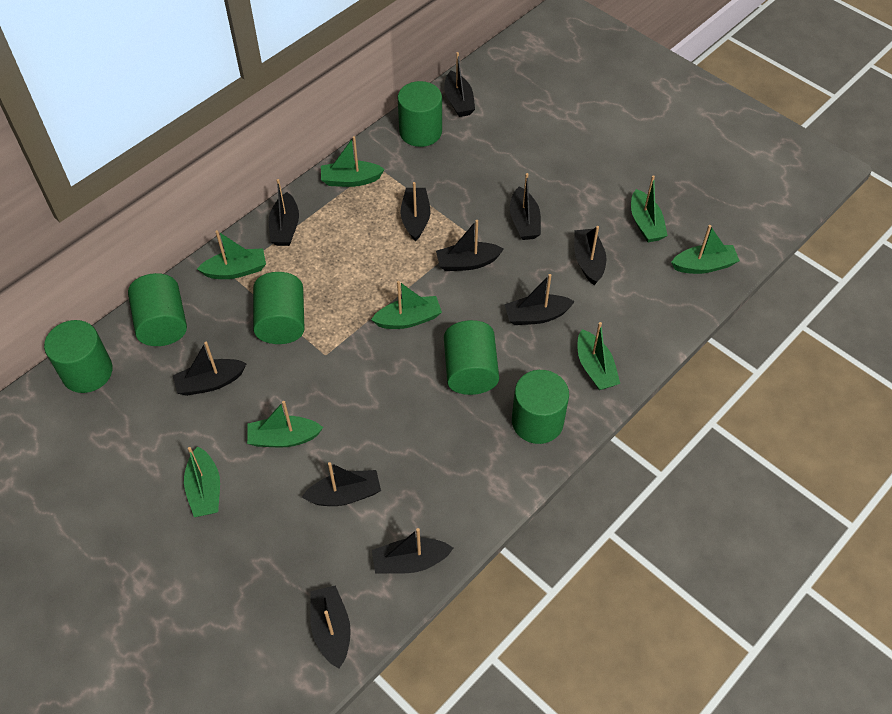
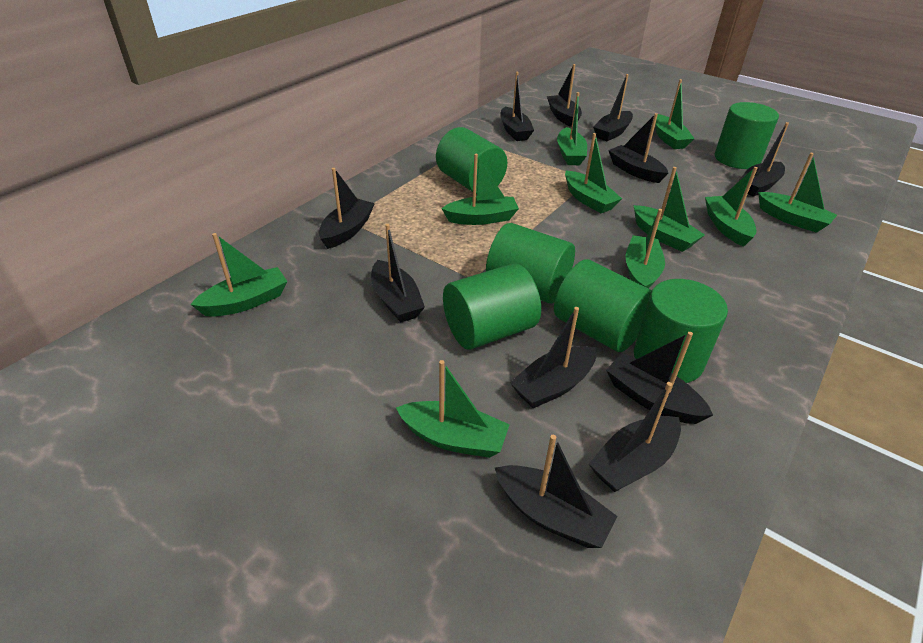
green boat: 8 -> 10

